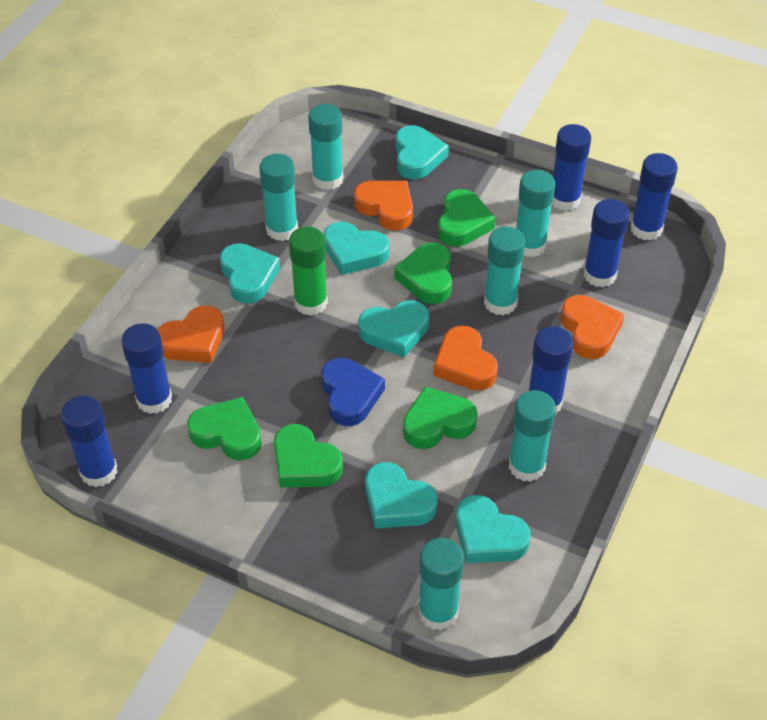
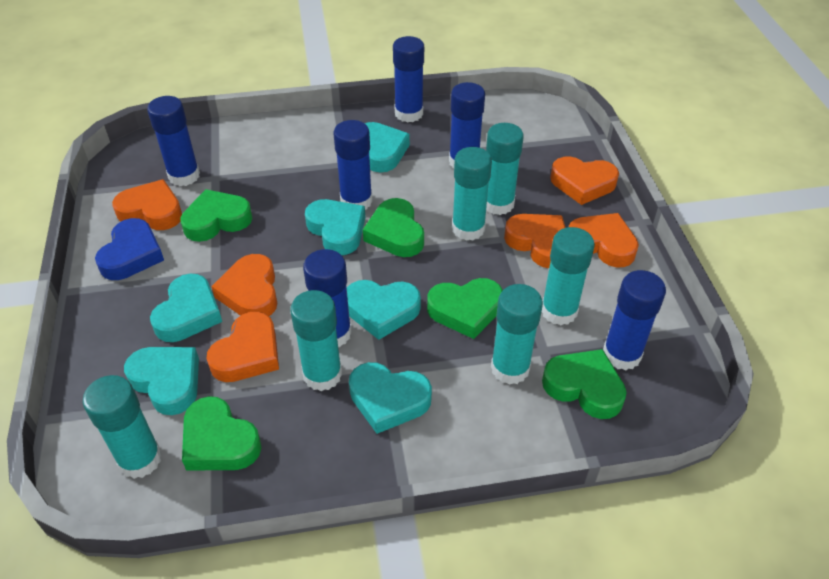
green glue stick: 1 -> 0
orange heart: 4 -> 6

